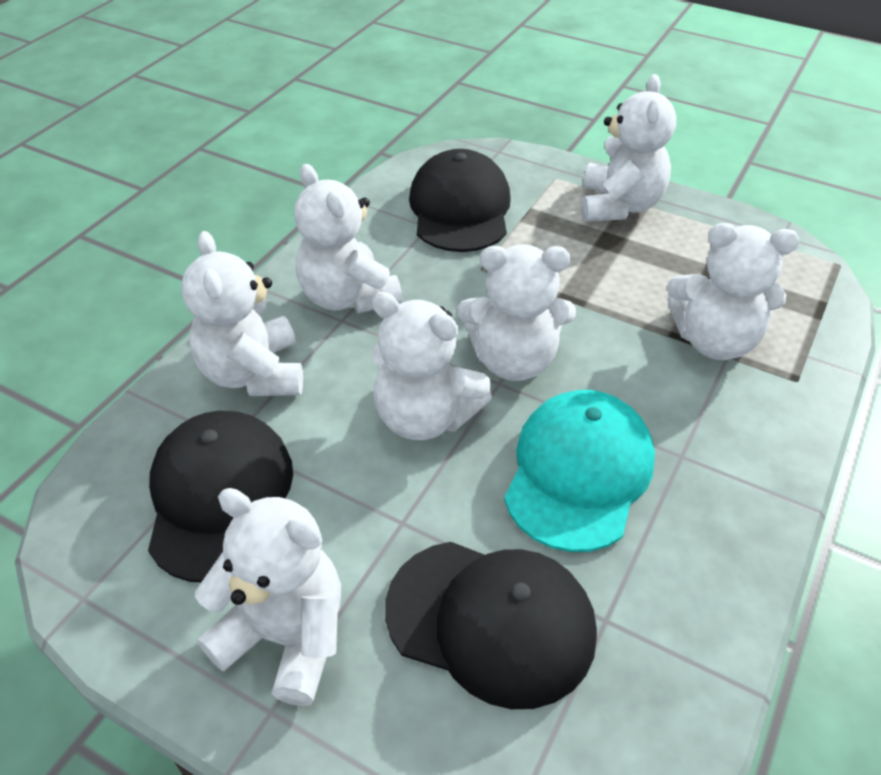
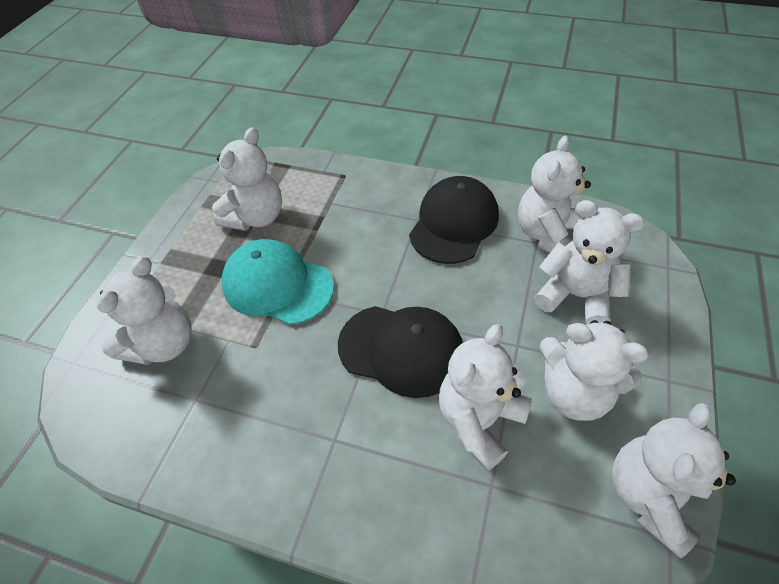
black cap: 3 -> 2

